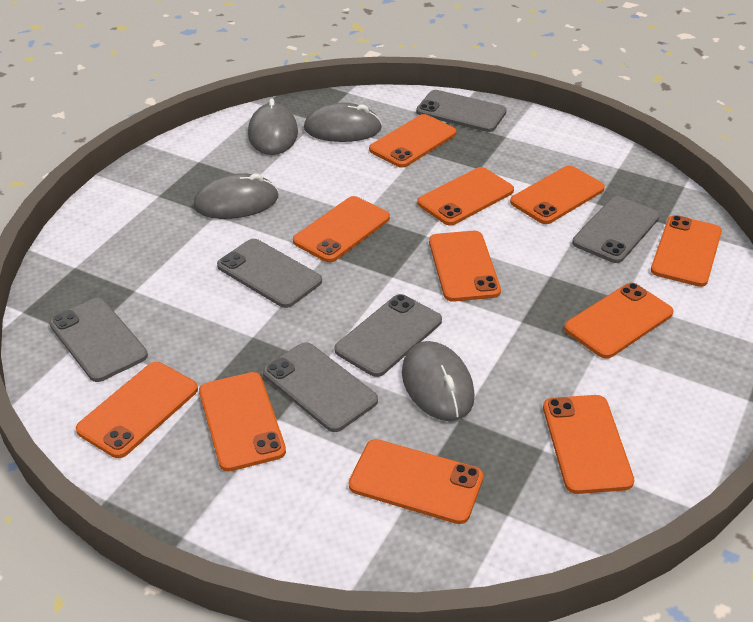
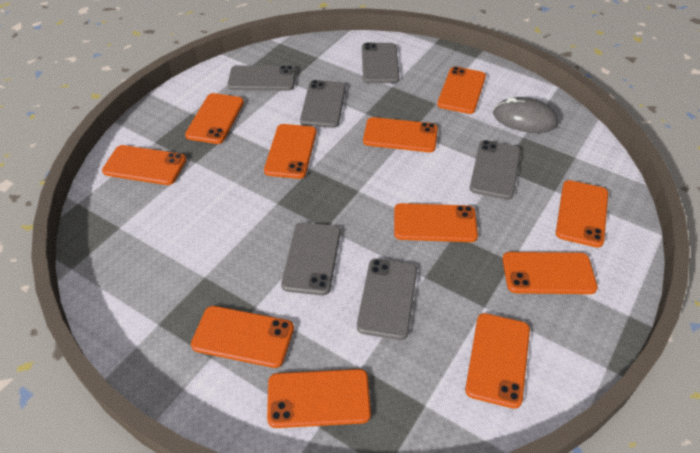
grey mouse: 4 -> 1

